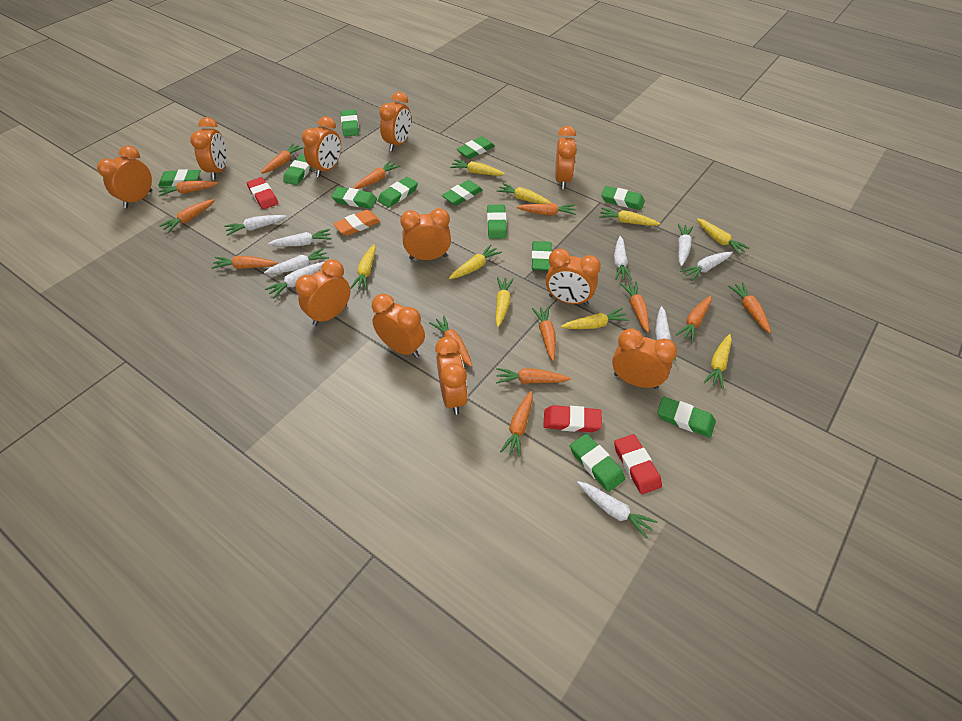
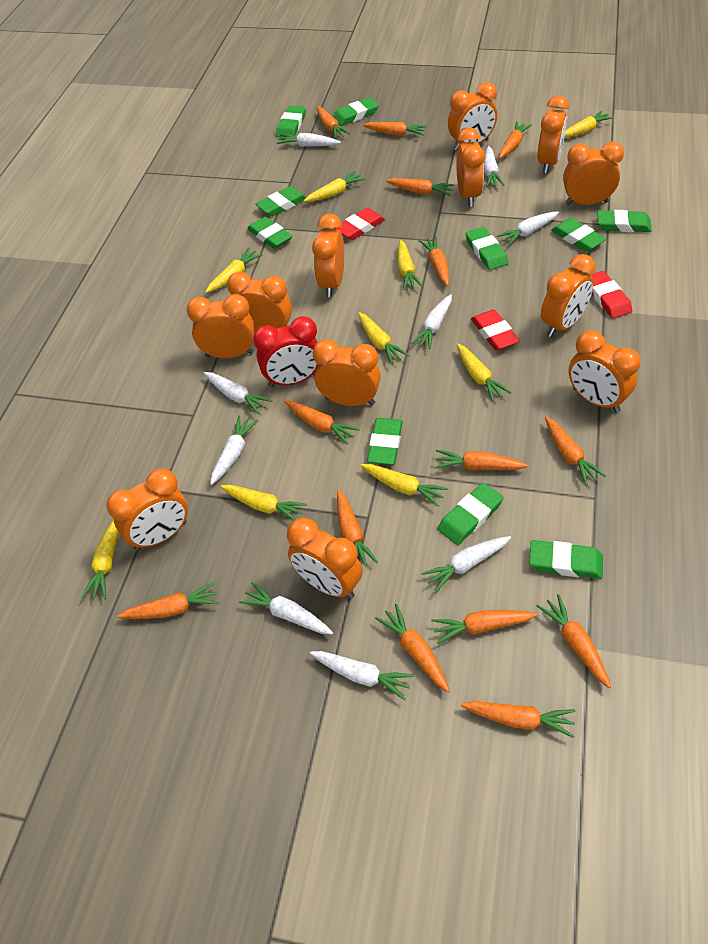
green eraser: 12 -> 10
orange carrot: 13 -> 14
orange clock: 11 -> 12
orange eraser: 1 -> 0
red clock: 0 -> 1

